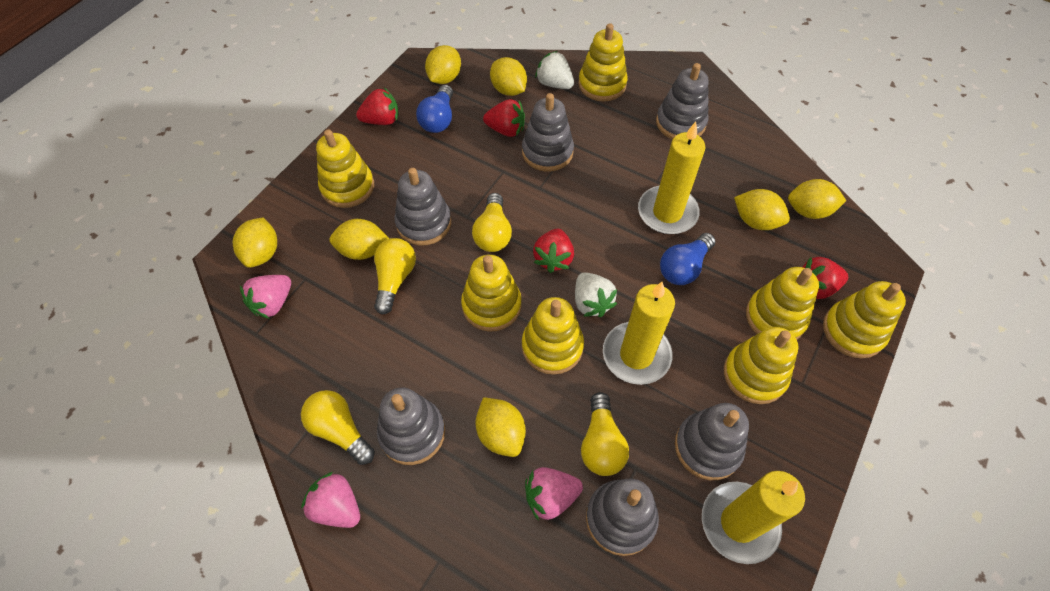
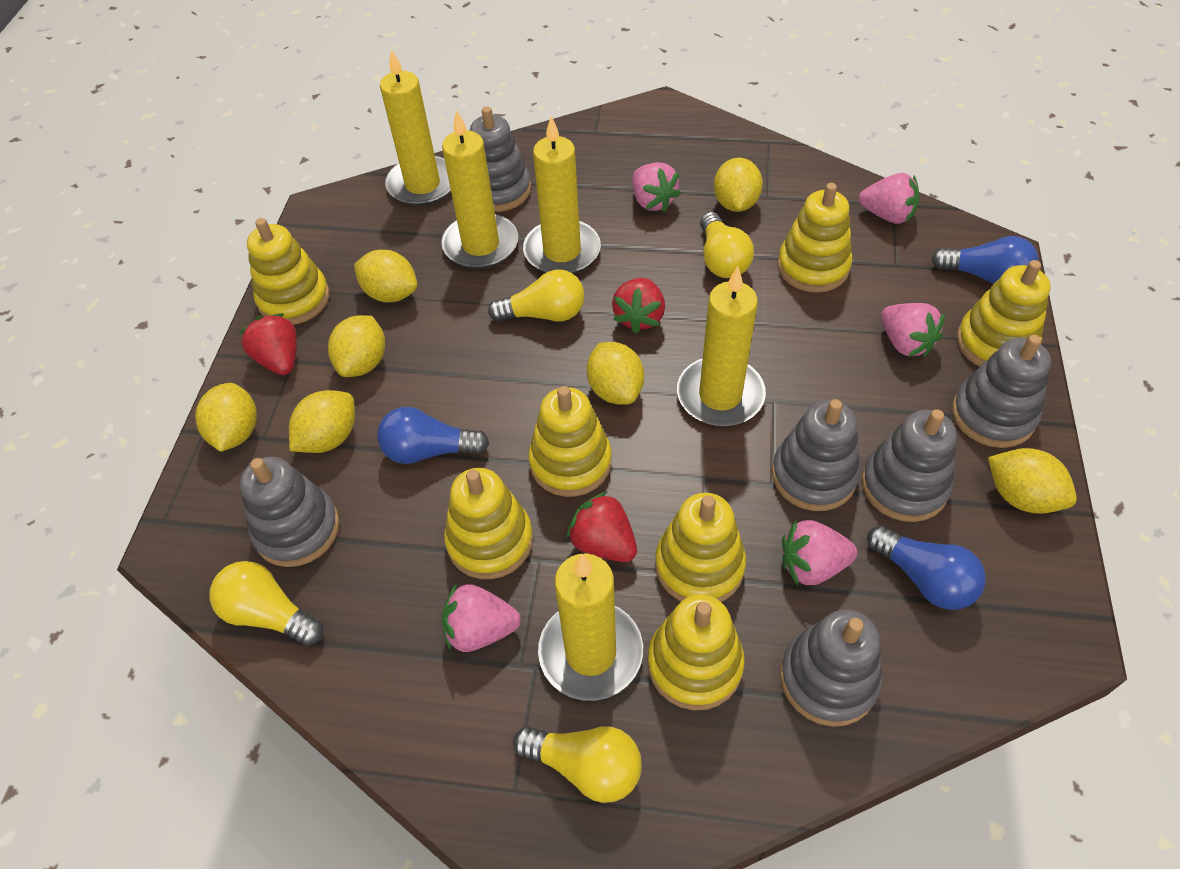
blue light bulb: 2 -> 3
pink strawberry: 3 -> 5
red strawberry: 4 -> 3
white strawberry: 2 -> 0
yellow candle: 3 -> 5

